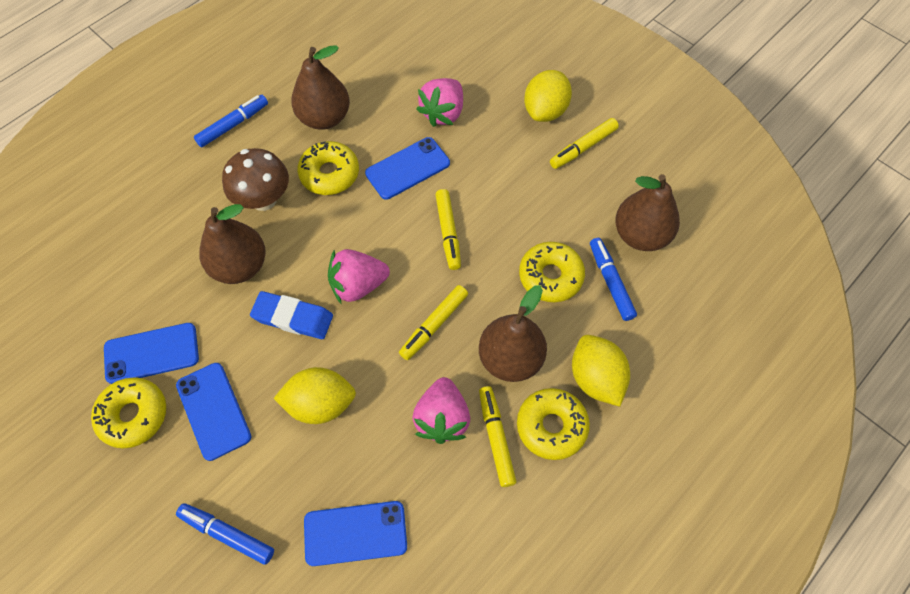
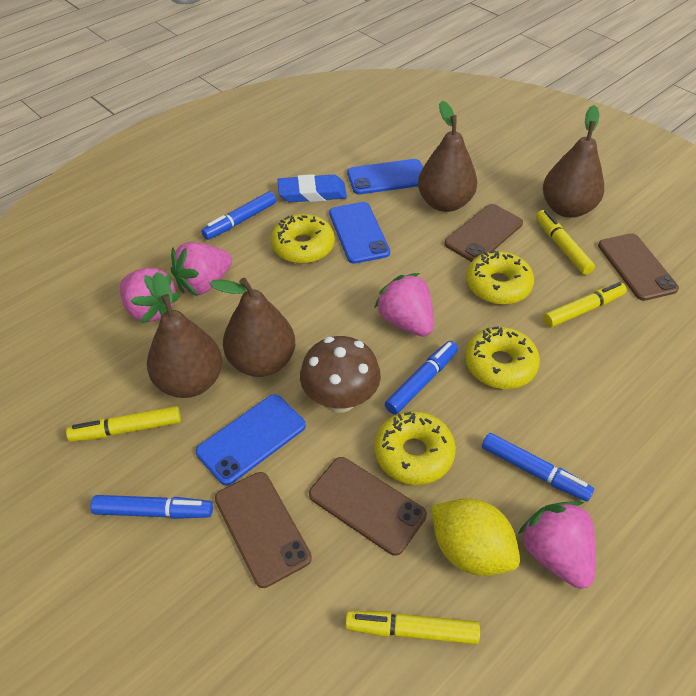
blue marker: 3 -> 4
blue phone: 4 -> 3
brown phone: 0 -> 4
pink strawberry: 3 -> 4
yellow lemon: 3 -> 1

